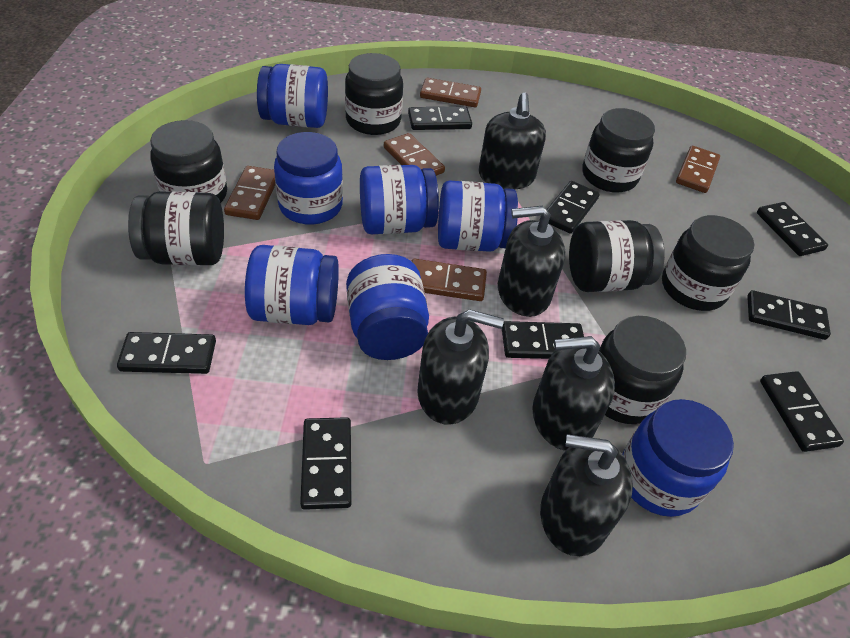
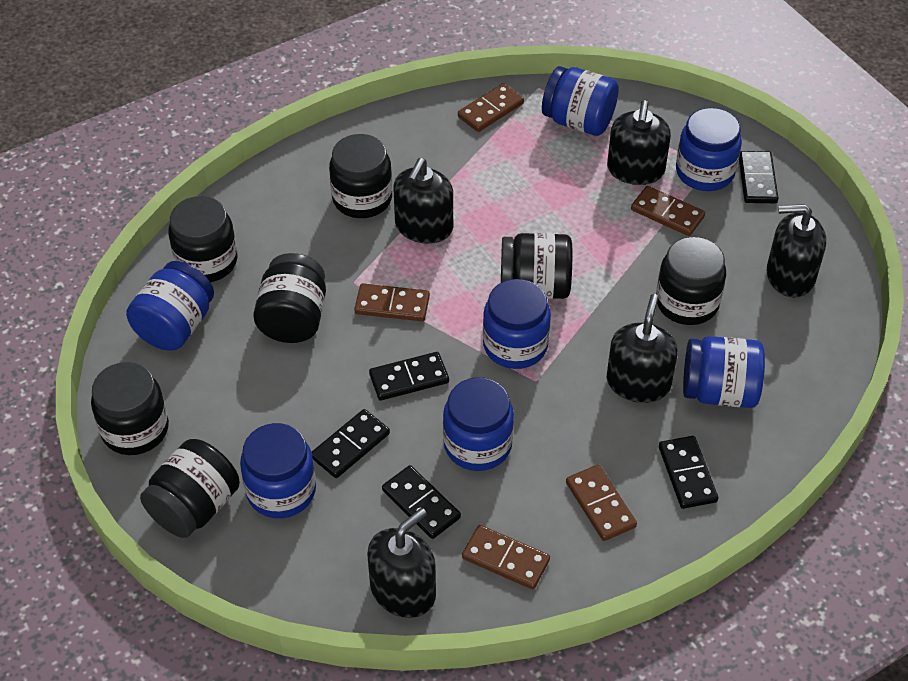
black domino: 8 -> 5

